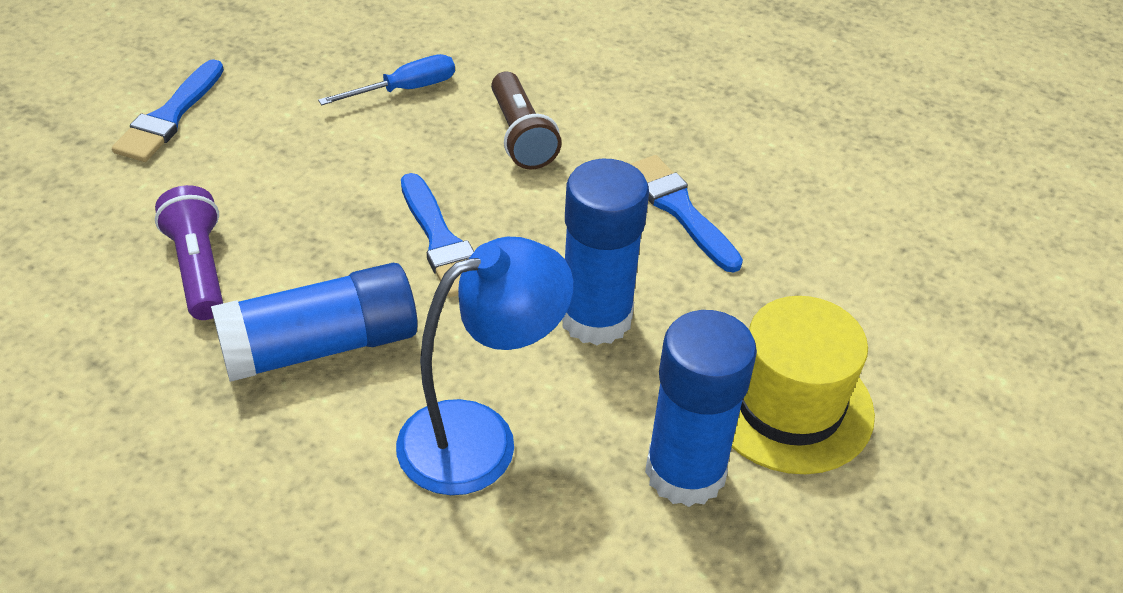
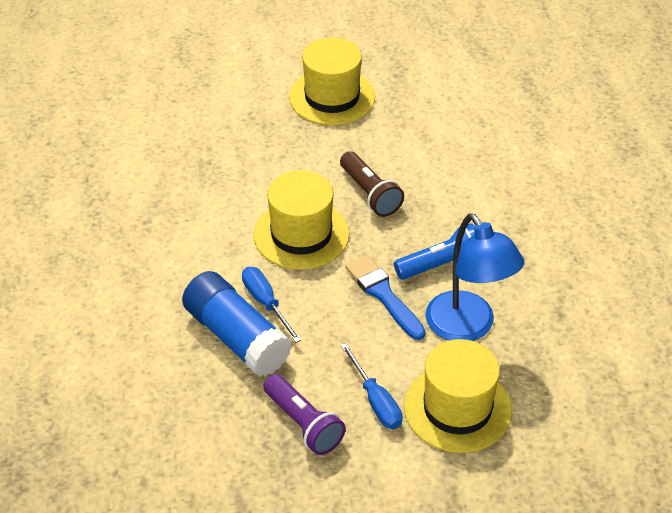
blue brush: 3 -> 1
blue flashlight: 0 -> 1
blue glue stick: 3 -> 1
blue screwdriver: 1 -> 2
yellow hat: 1 -> 3

